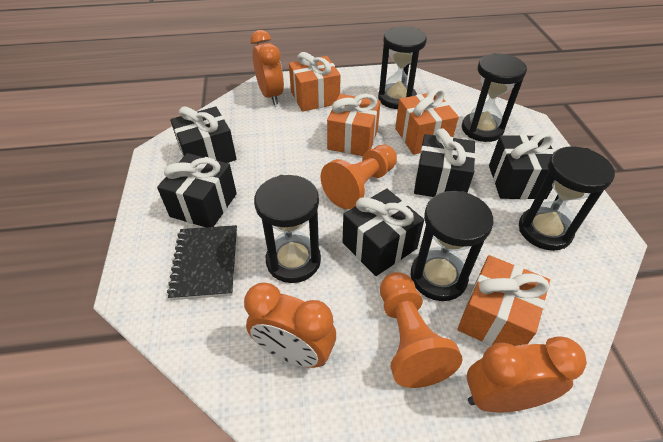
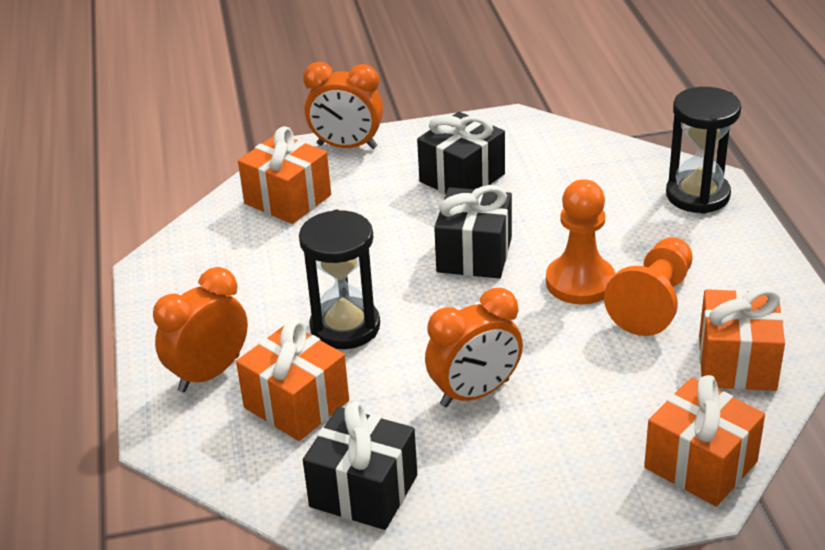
black gift: 5 -> 3
black hourglass: 5 -> 2
black notebook: 1 -> 0

